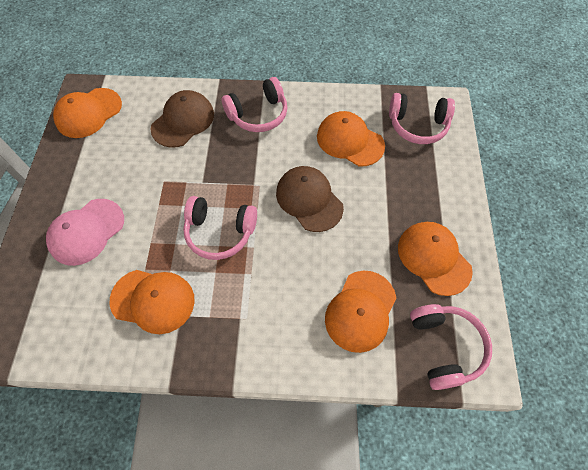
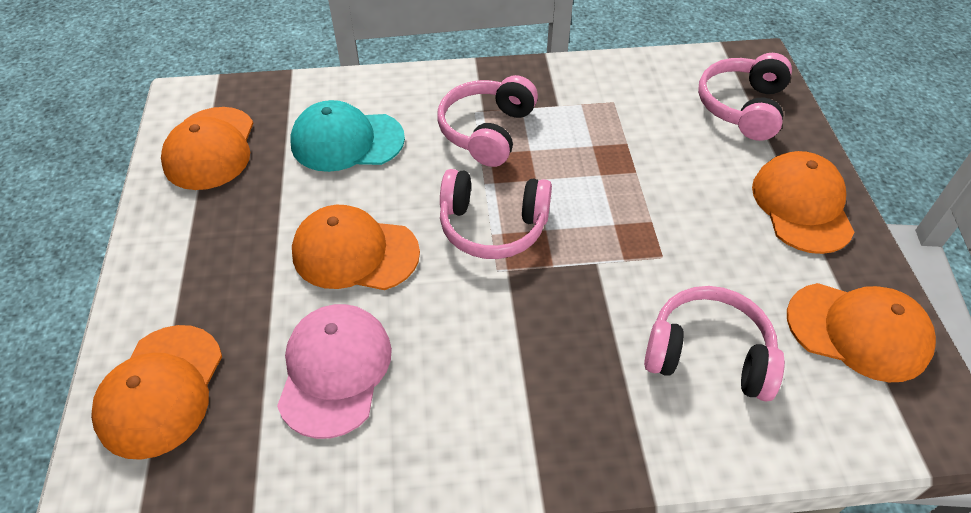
brown cap: 2 -> 0
turquoise cap: 0 -> 1

